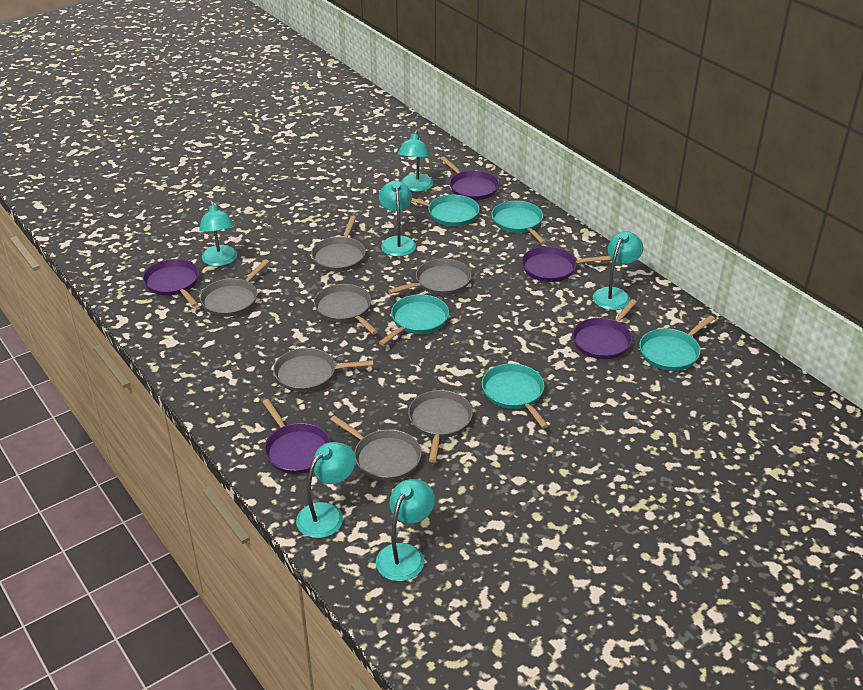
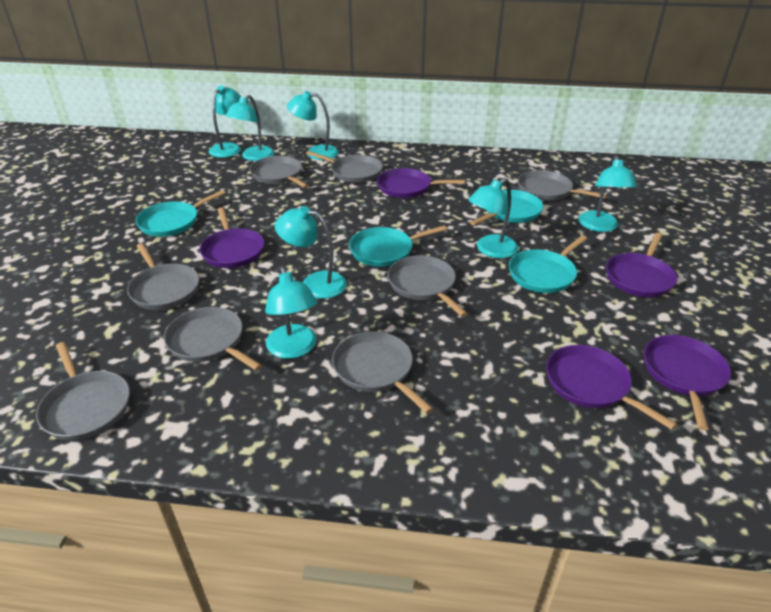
grey pan: 7 -> 8
turquoise lamp: 6 -> 7
turquoise pan: 5 -> 4

